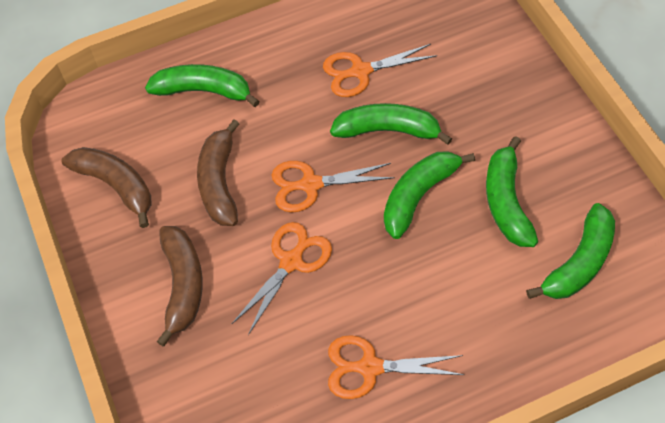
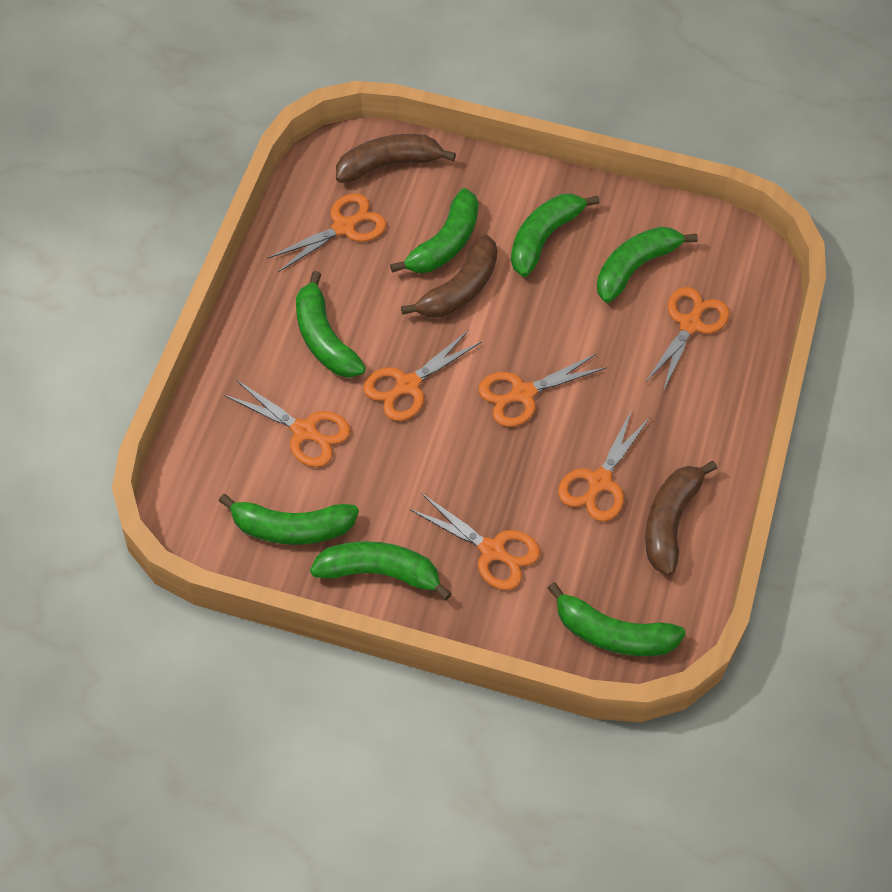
green banana: 5 -> 7
orange scissors: 4 -> 7

